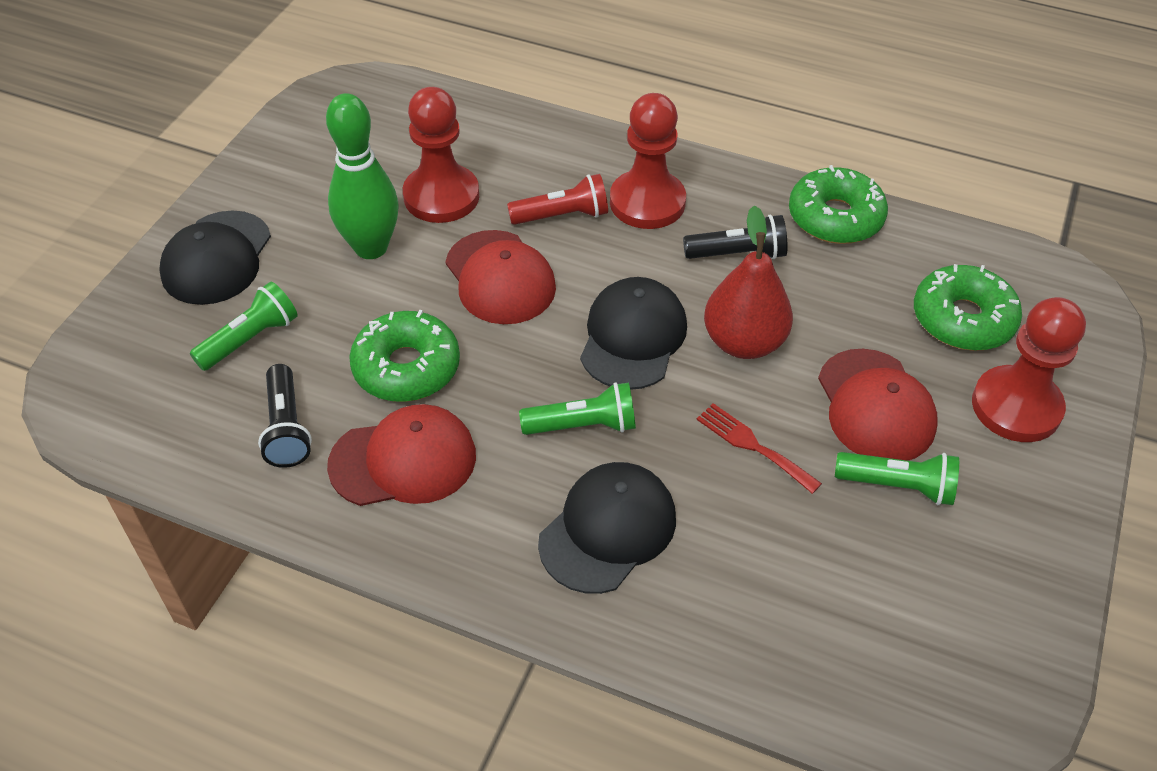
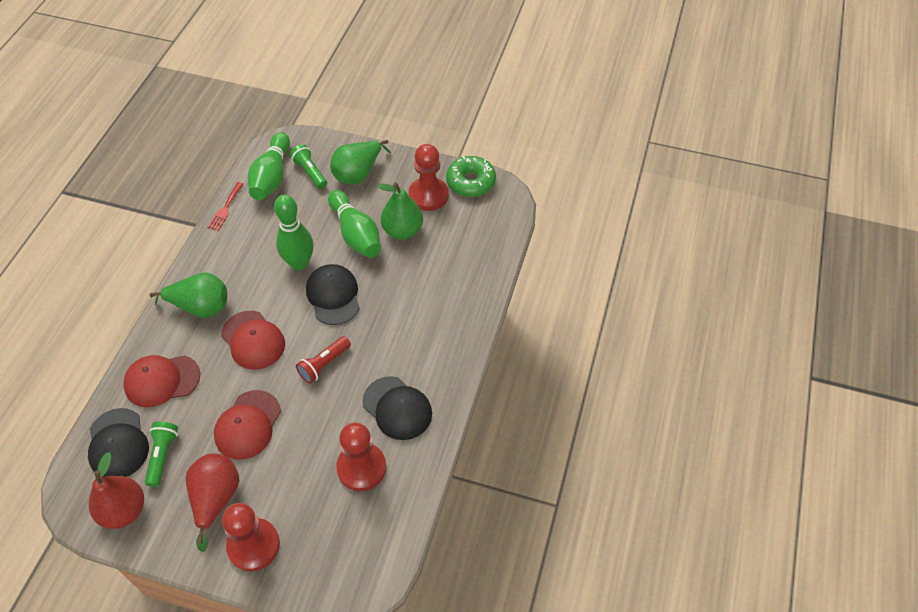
black flashlight: 2 -> 0
green bowling pin: 1 -> 3
green donut: 3 -> 1
green flashlight: 3 -> 2
green pear: 0 -> 3
red pear: 1 -> 2

